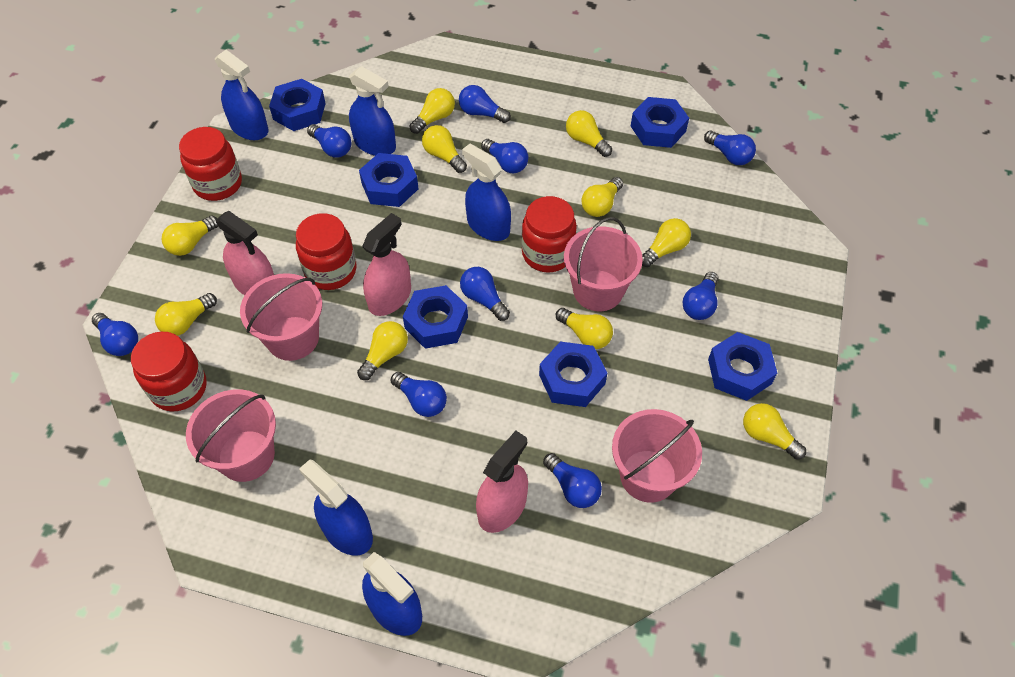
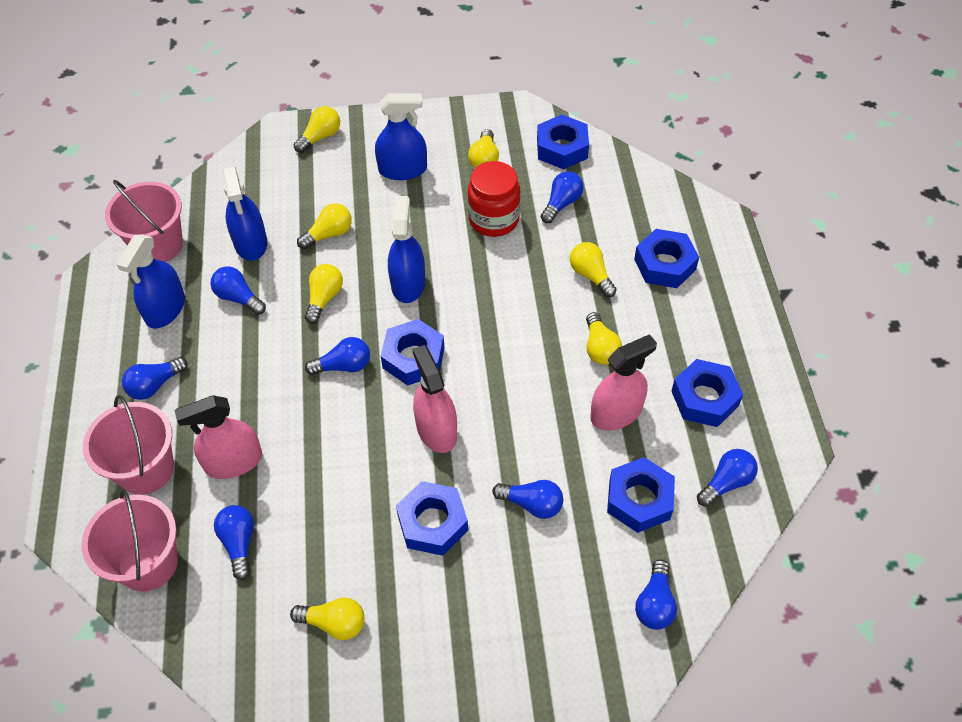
blue light bulb: 9 -> 8
blue spray bottle: 5 -> 4
pink bucket: 4 -> 3
red jar: 4 -> 1
yellow light bulb: 10 -> 7

